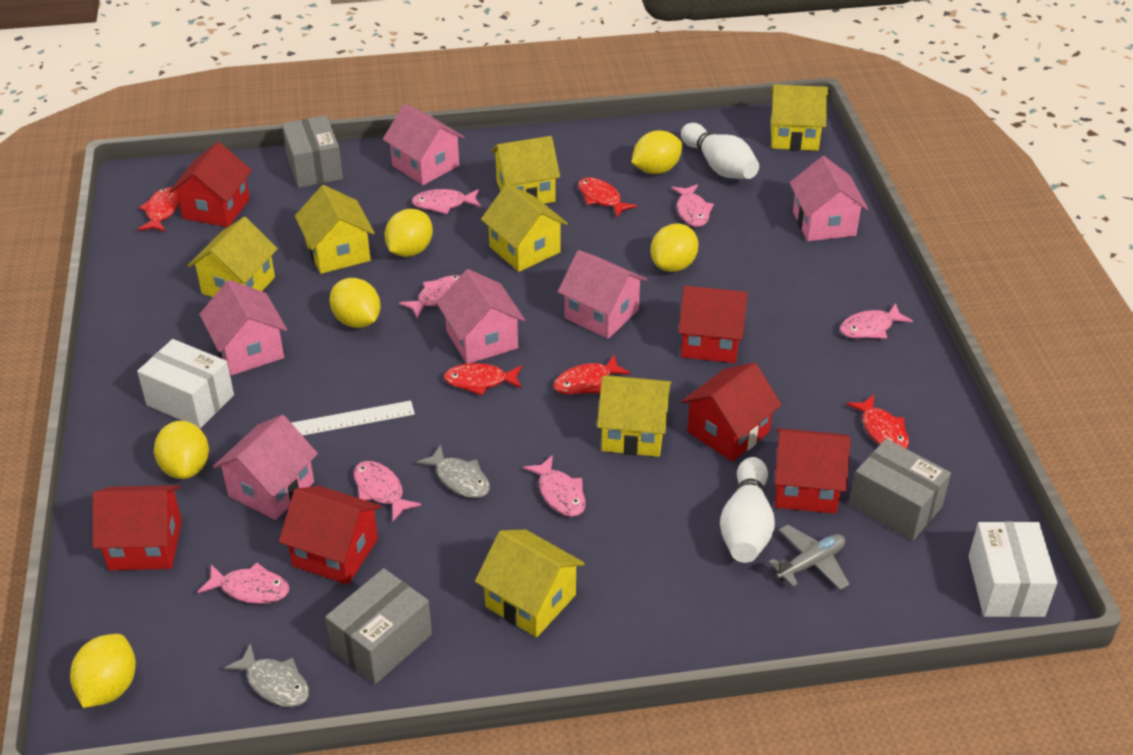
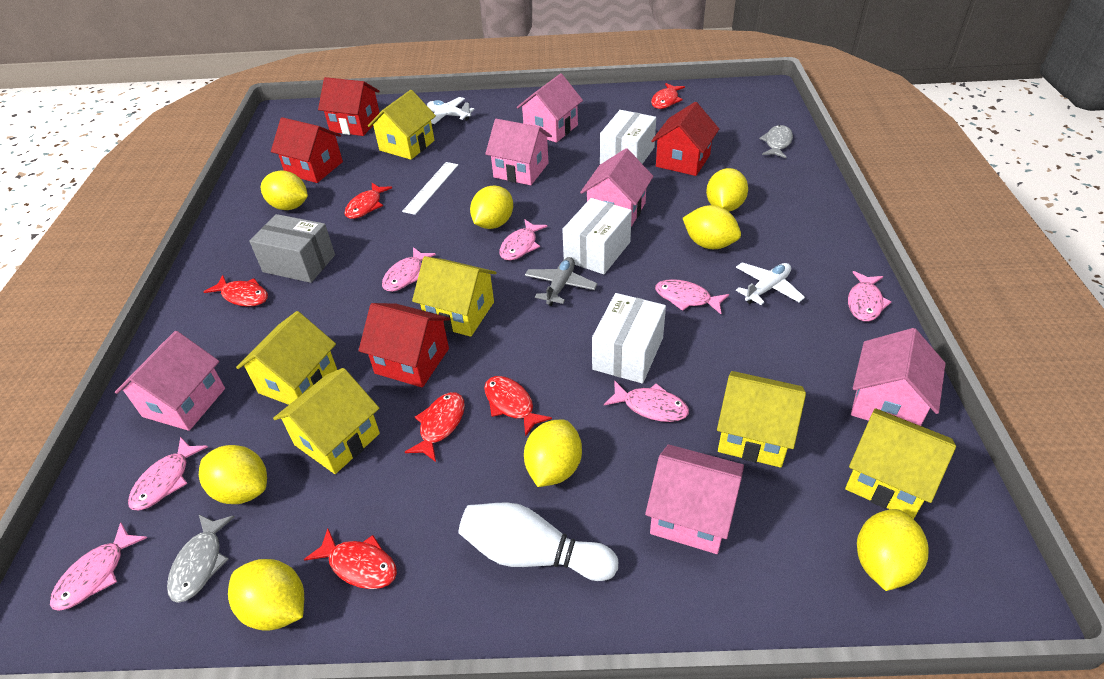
grey box: 3 -> 1
red fish: 5 -> 6
red house: 6 -> 4
white bowling pin: 2 -> 1
white box: 2 -> 3
white plane: 0 -> 2
yellow house: 7 -> 6
yellow lemon: 6 -> 8

